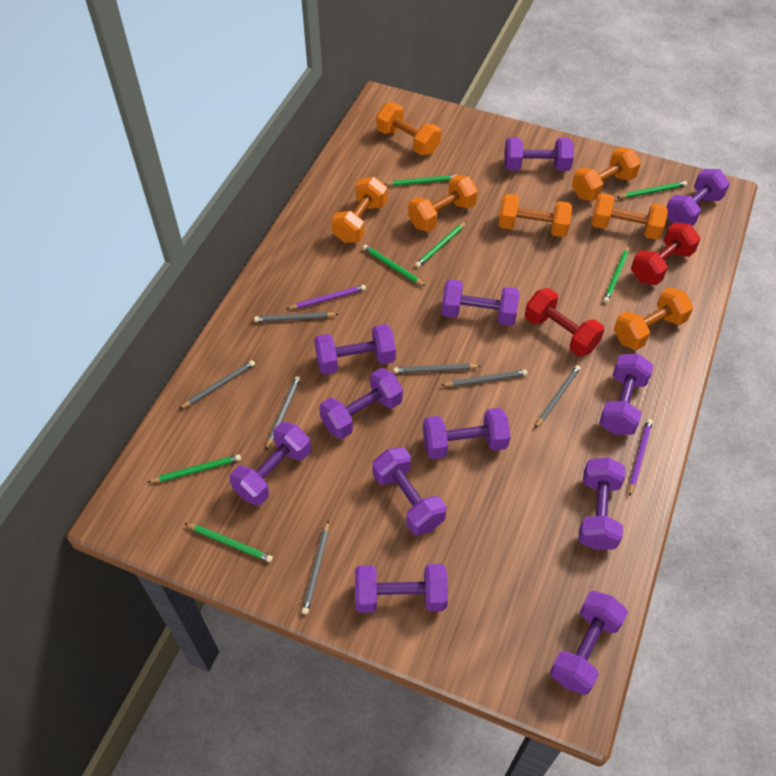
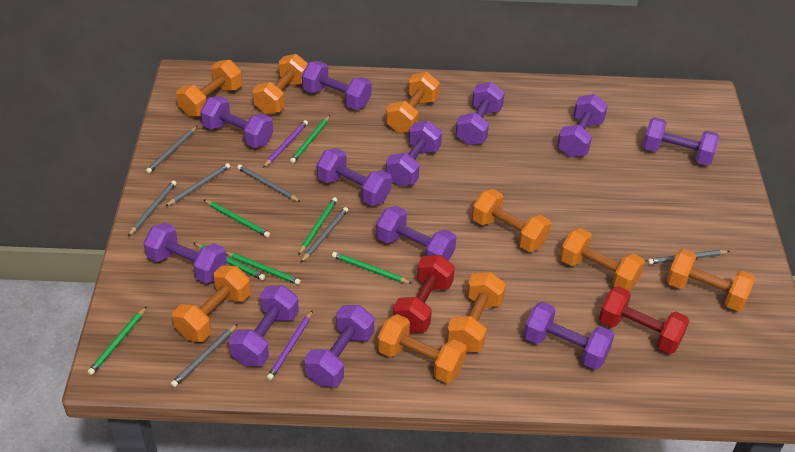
orange dumbbell: 7 -> 9

